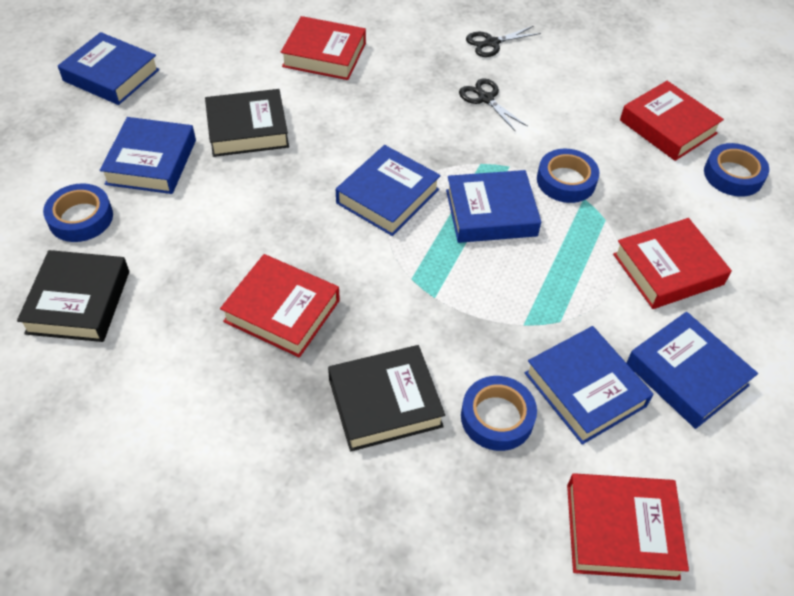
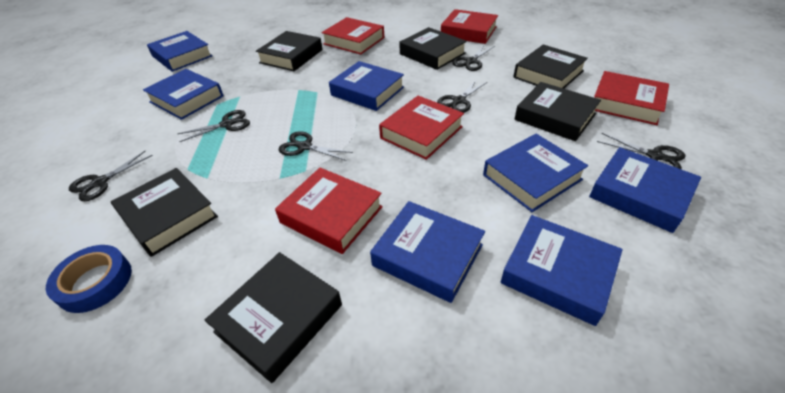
black book: 3 -> 6
black scissors: 2 -> 6
blue book: 6 -> 7
blue tape: 4 -> 1

